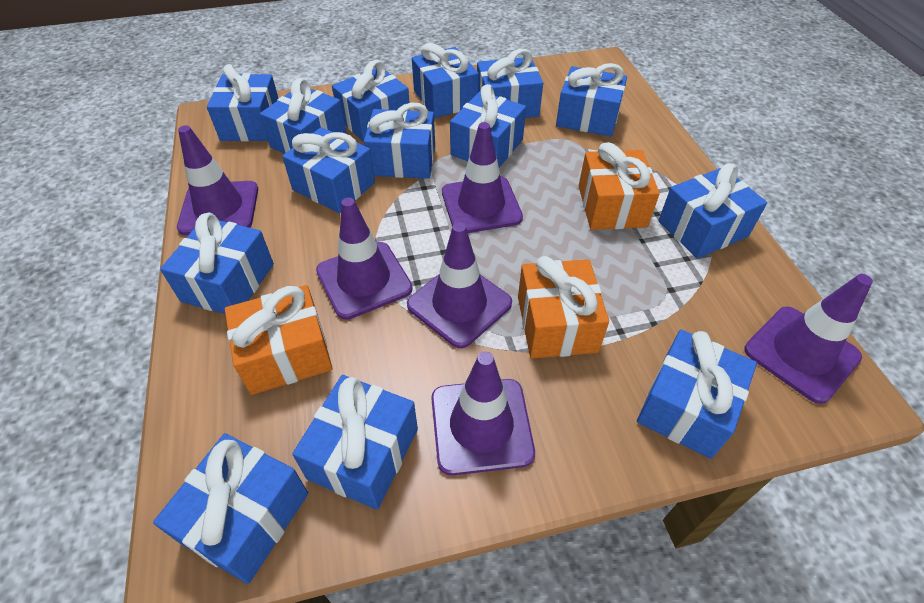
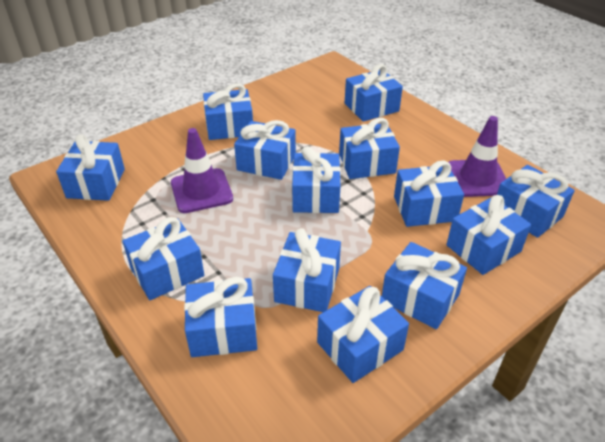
orange gift: 3 -> 0
purple traffic cone: 6 -> 2

